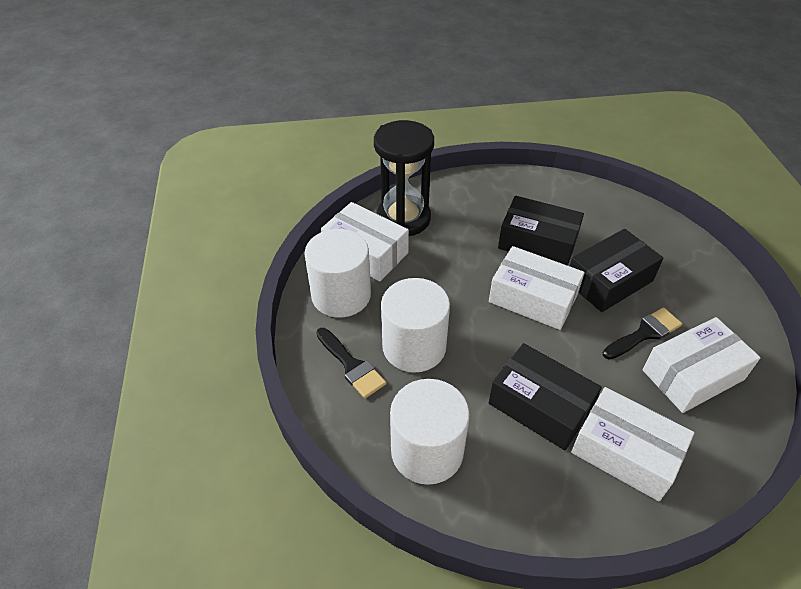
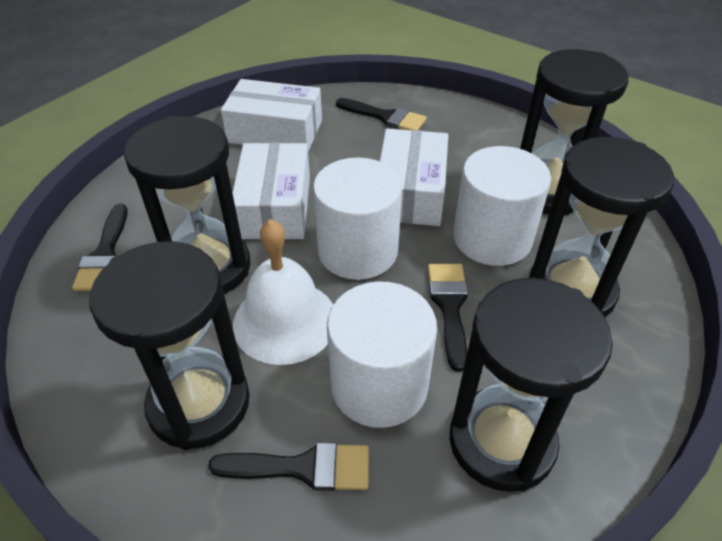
black box: 3 -> 0
black brush: 2 -> 4
black hourglass: 1 -> 5
white bell: 0 -> 1
white box: 4 -> 3

